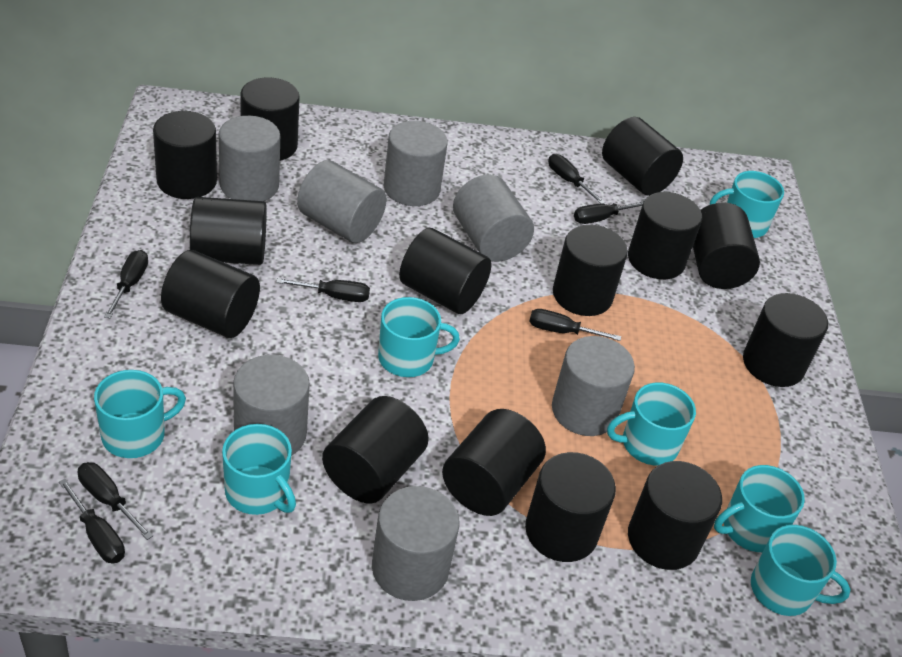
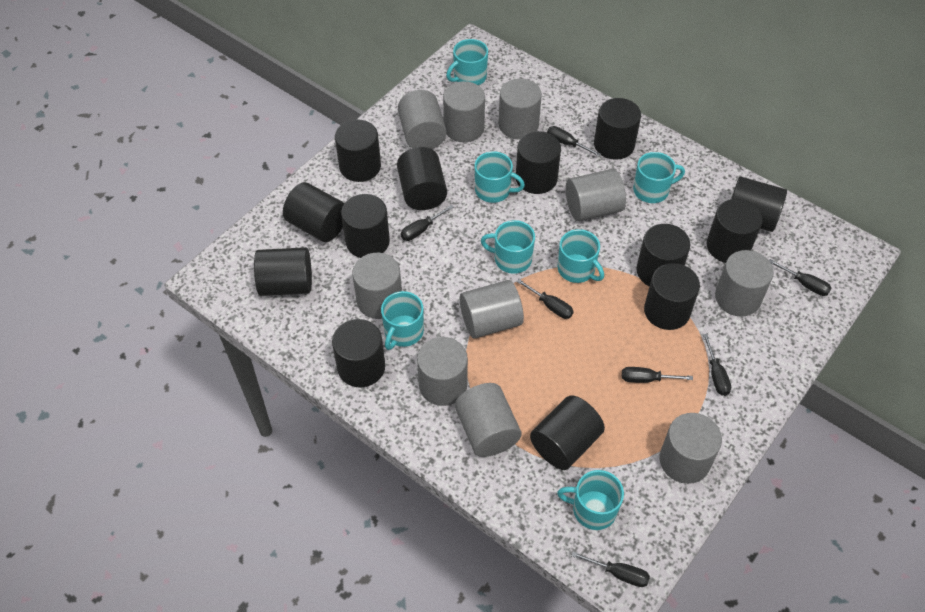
black cylinder: 14 -> 13
grey cylinder: 7 -> 10

